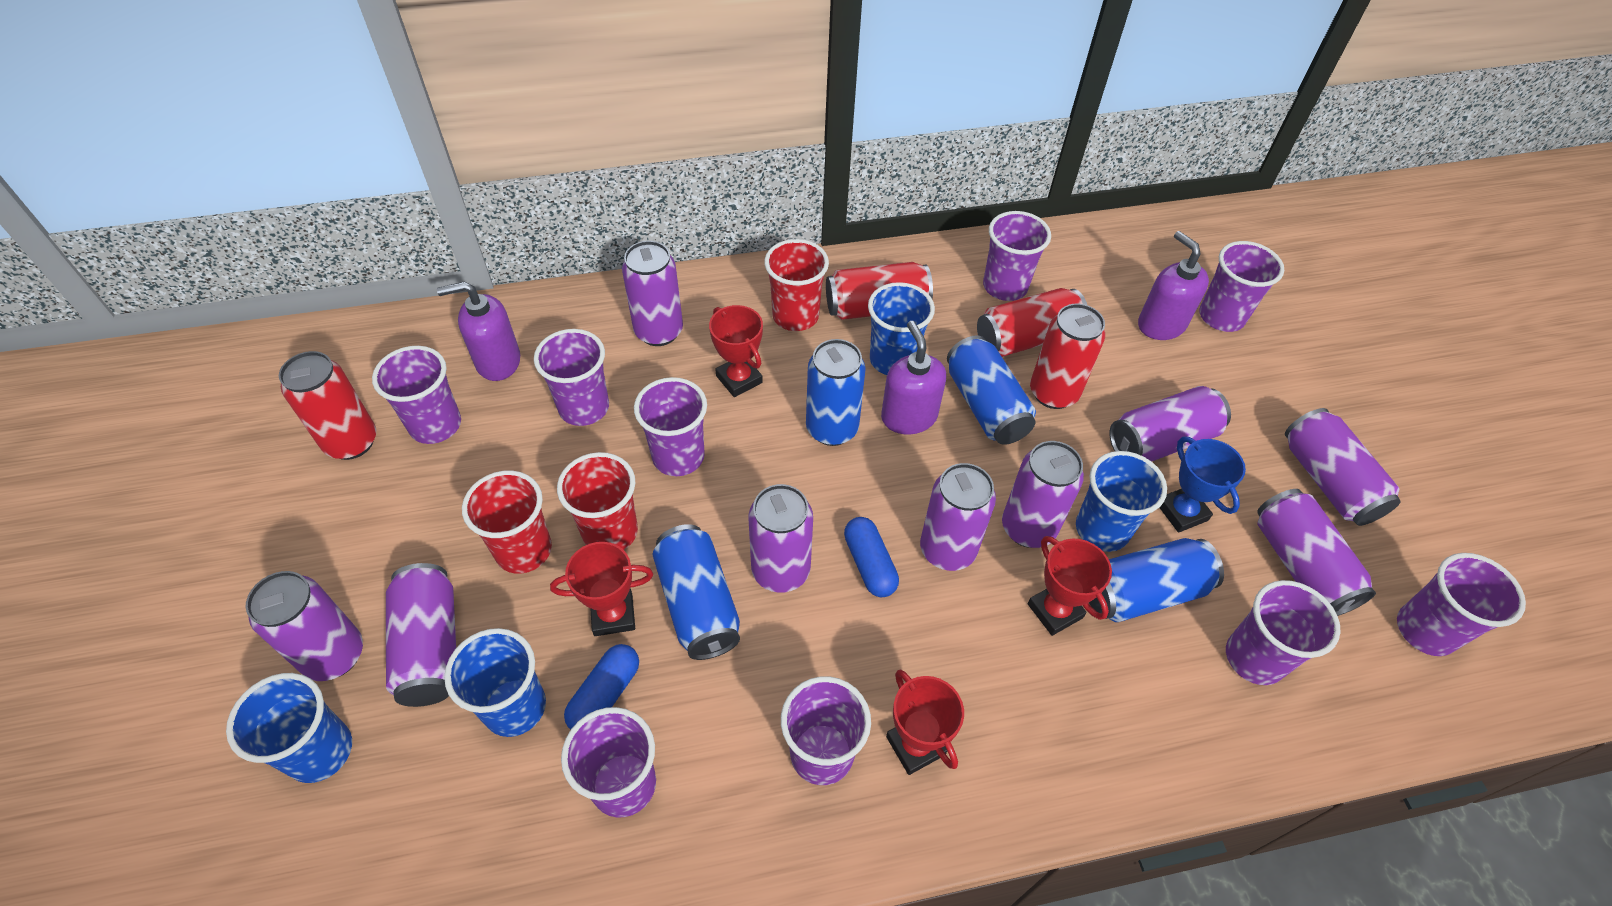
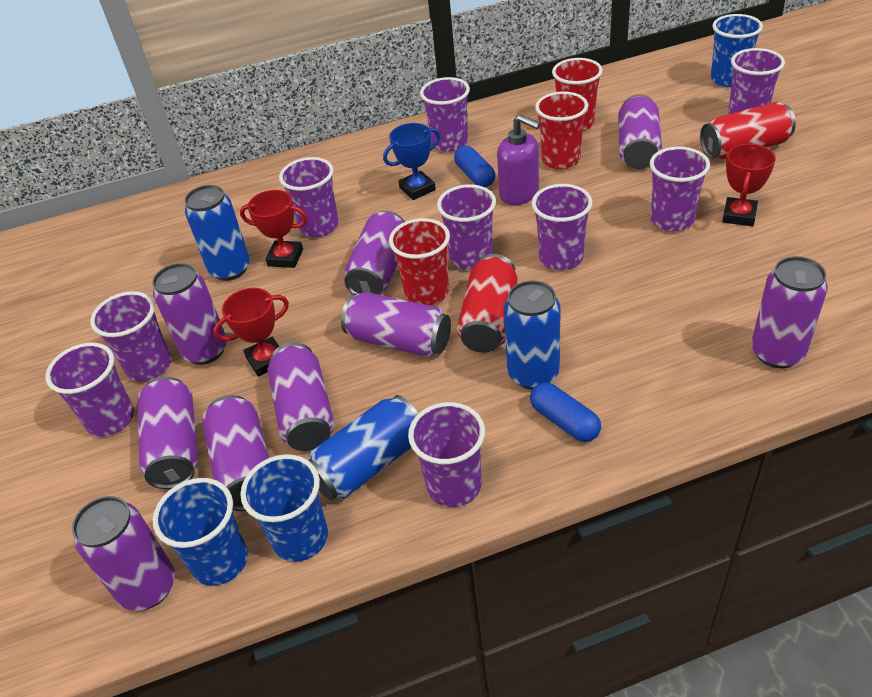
blue can: 4 -> 3
blue cup: 4 -> 3
purple soap dispenser: 3 -> 1
red can: 4 -> 2
red trophy: 4 -> 3

